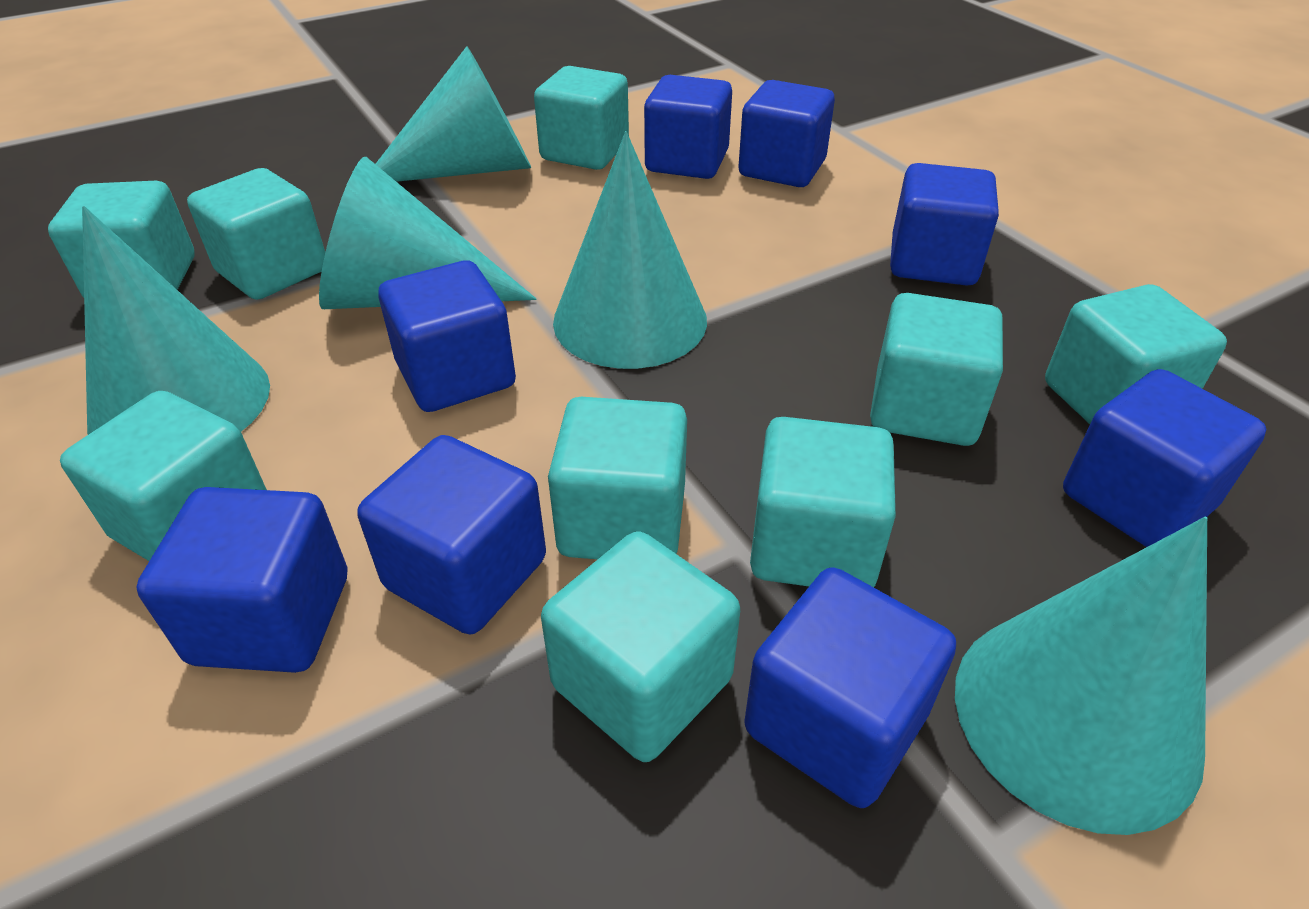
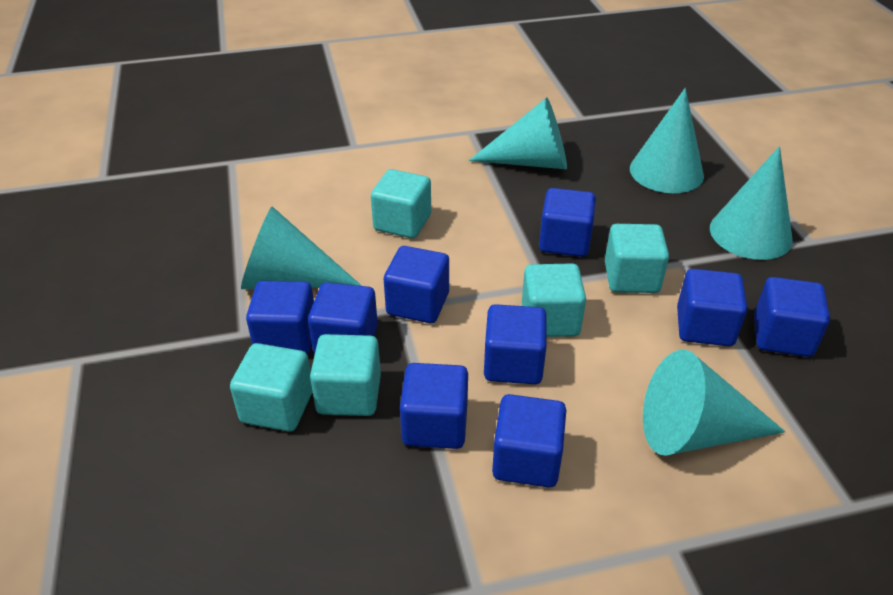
blue cube: 8 -> 9
turquoise cube: 9 -> 5

